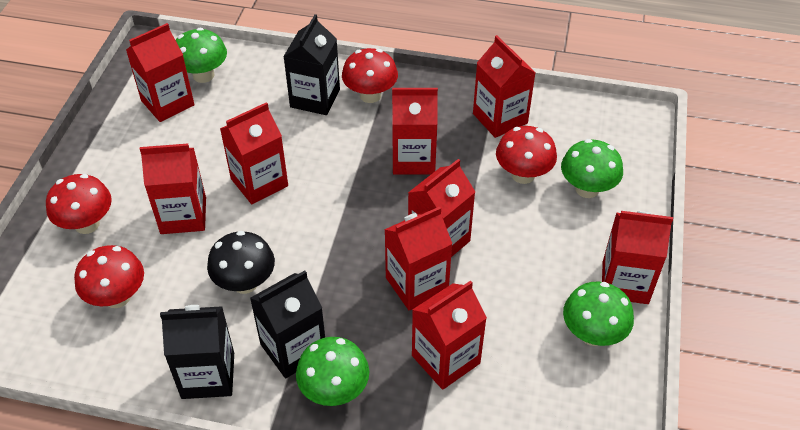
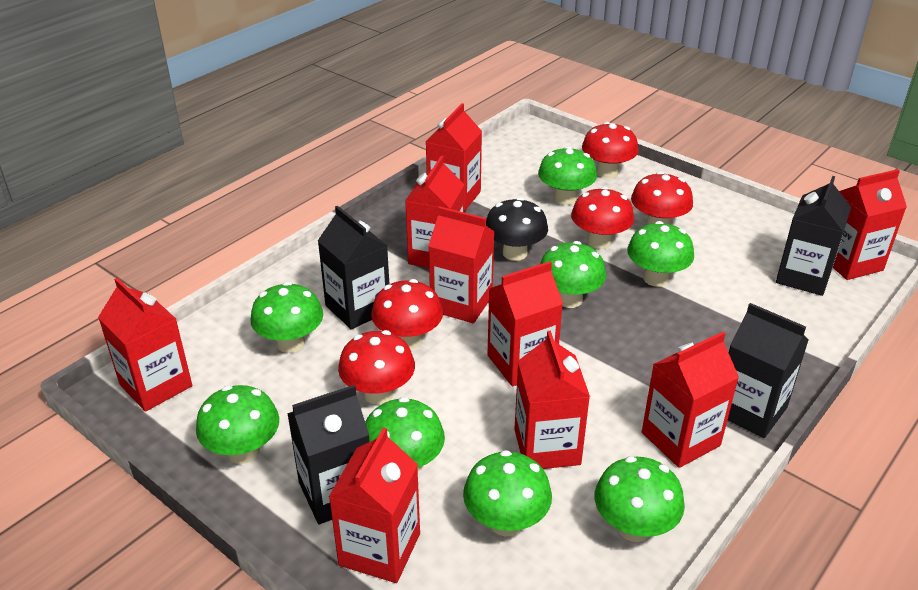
black carton: 3 -> 4
green mushroom: 4 -> 8
red mushroom: 4 -> 5

